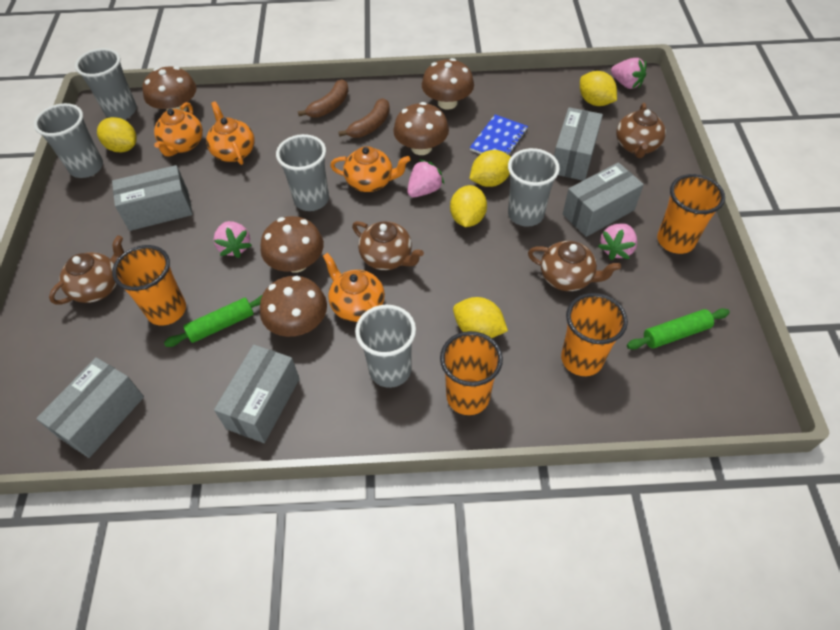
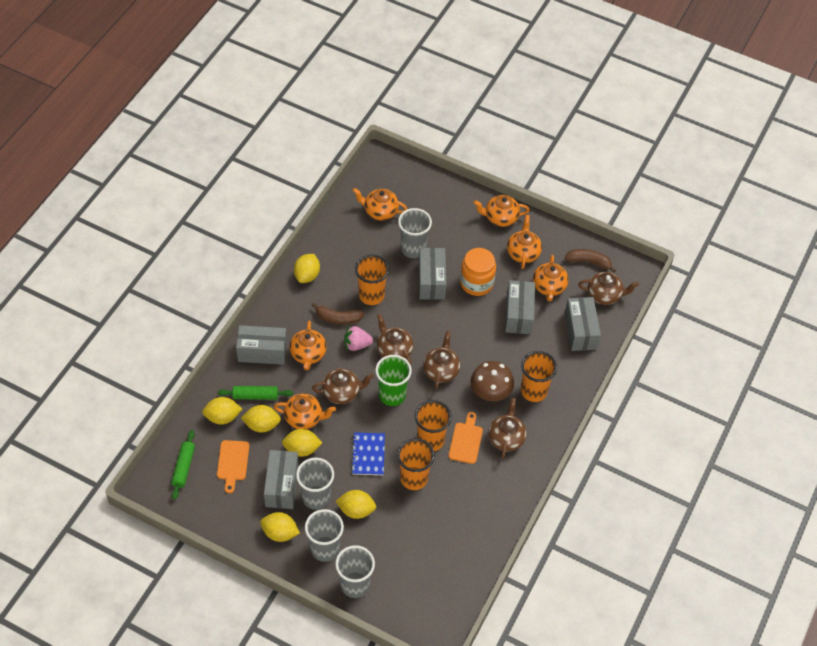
brown mushroom: 5 -> 1
brown teapot: 4 -> 5
green cup: 0 -> 1
grey cup: 5 -> 4
orange cutting board: 0 -> 2
orange jar: 0 -> 1
orange teapot: 4 -> 6
pink strawberry: 4 -> 1
yellow lemon: 5 -> 6

